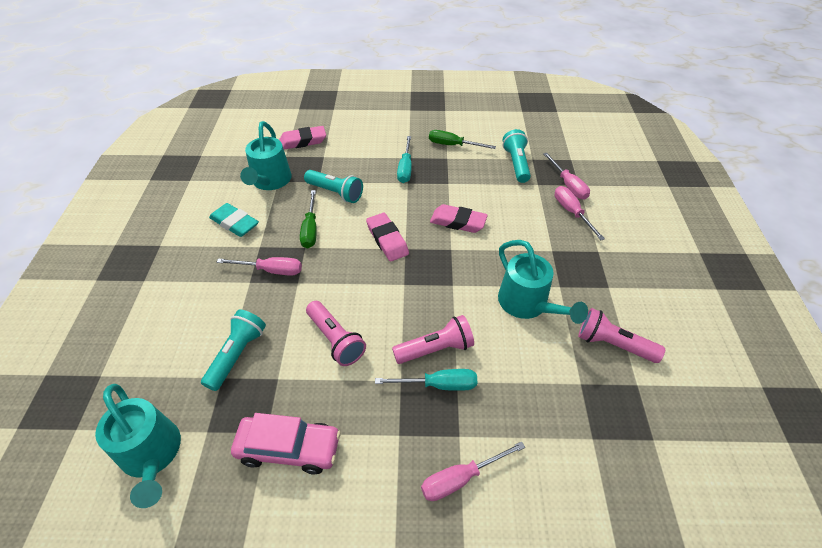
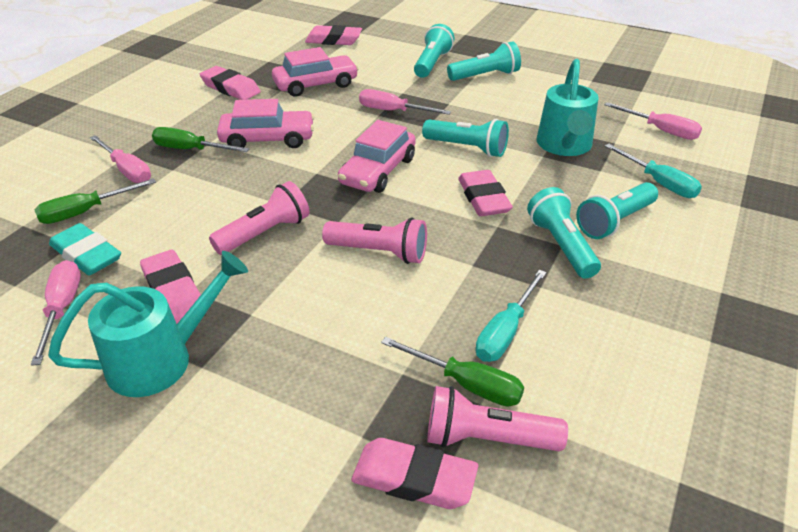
green screwdriver: 2 -> 3
pink car: 1 -> 3
pink eraser: 3 -> 5
turquoise flashlight: 3 -> 5
turquoise watering can: 3 -> 2

